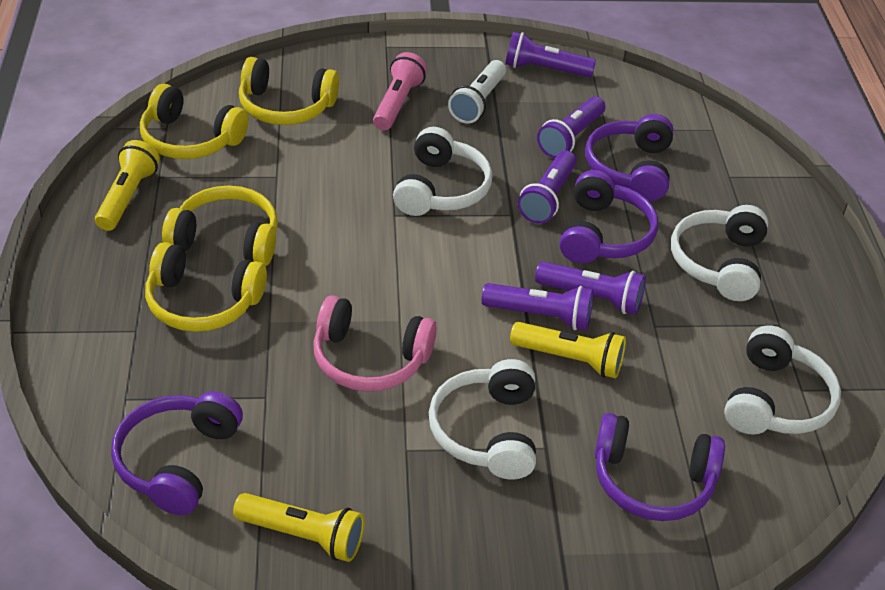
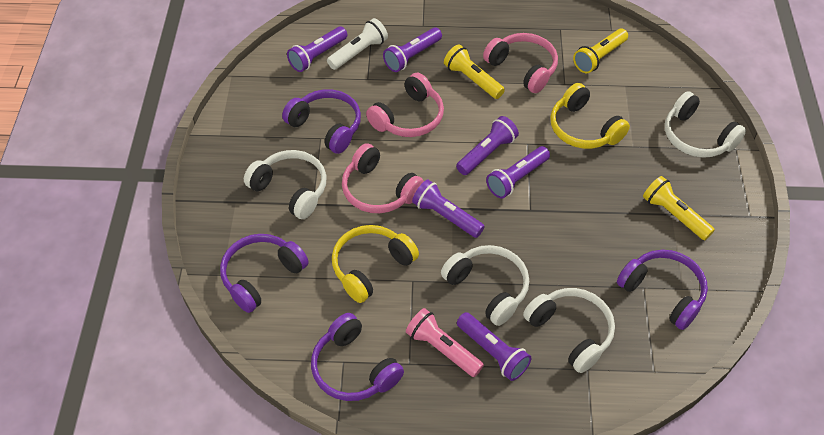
pink headphones: 1 -> 3
purple flashlight: 5 -> 6
yellow headphones: 4 -> 2

